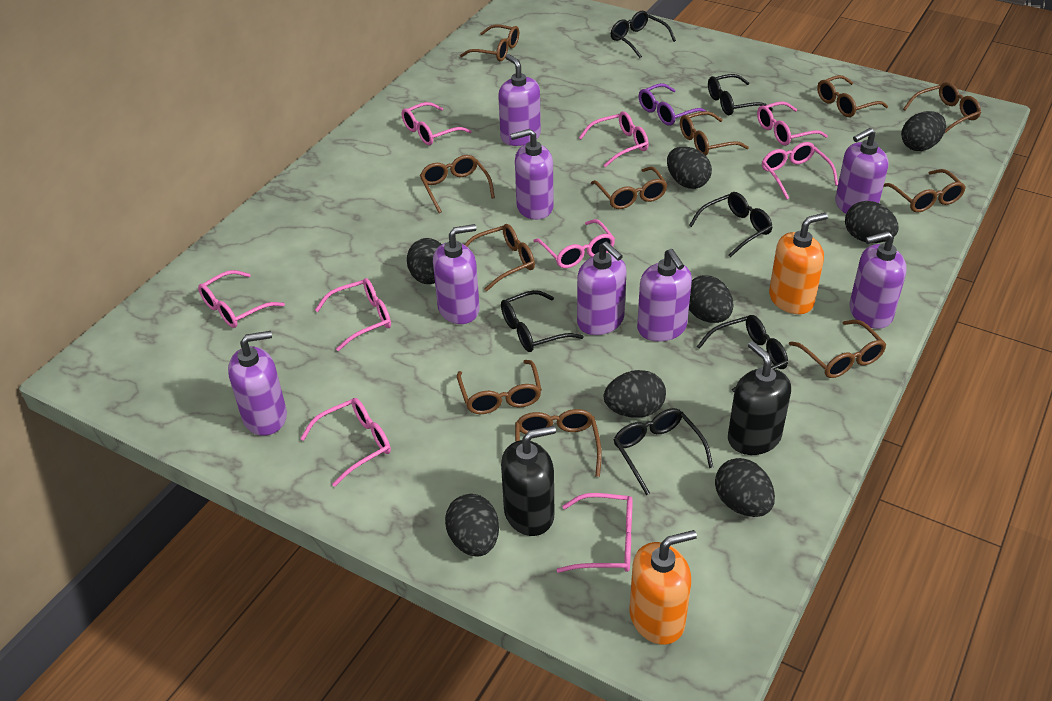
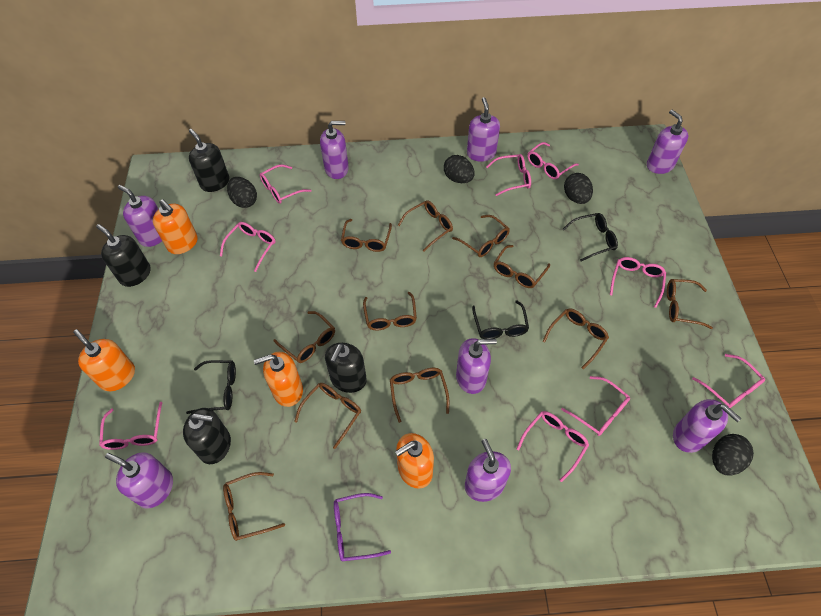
black egg: 8 -> 4
black glasses: 6 -> 3
black soap dispenser: 2 -> 4
orange soap dispenser: 2 -> 4

